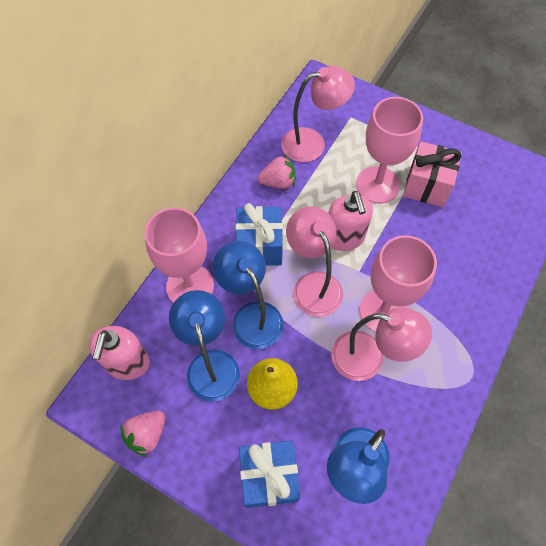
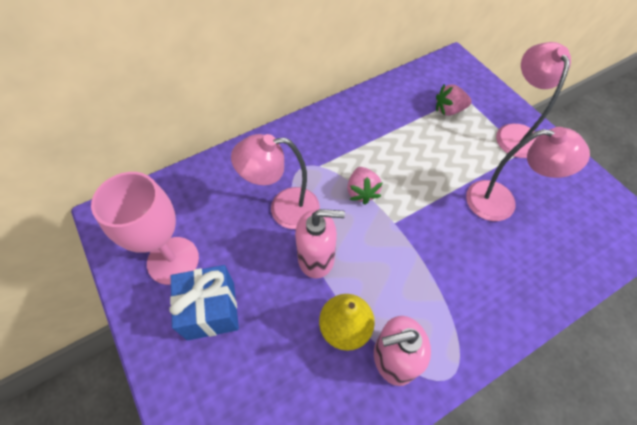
blue gift: 2 -> 1
blue lamp: 3 -> 0
pink gift: 1 -> 0
pink goblet: 3 -> 1

